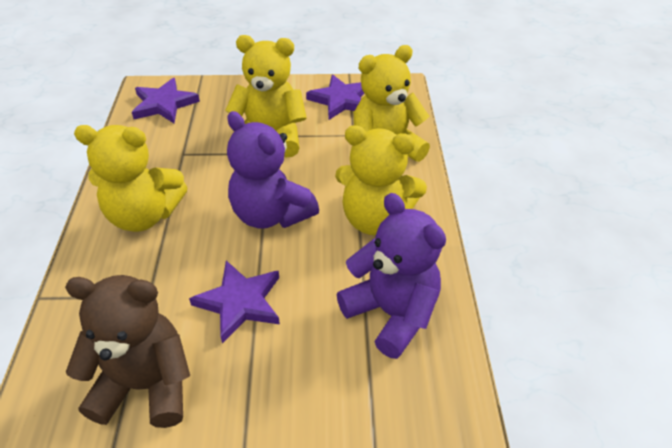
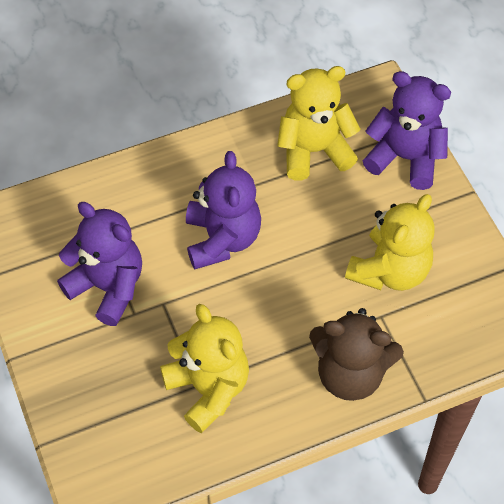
purple star: 3 -> 0
purple teddy bear: 2 -> 3
yellow teddy bear: 4 -> 3

